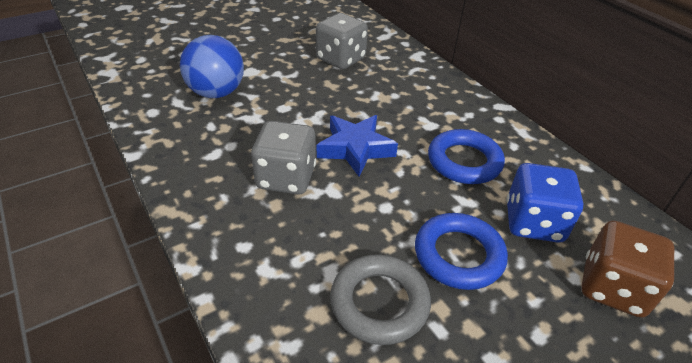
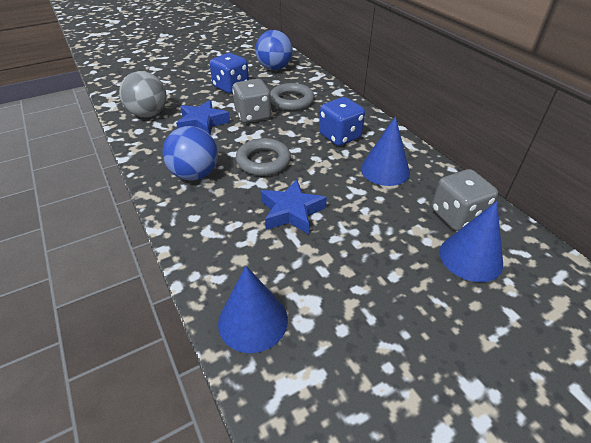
blue ball: 1 -> 2
blue cone: 0 -> 3
blue dice: 1 -> 2
blue ring: 2 -> 0
blue star: 1 -> 2
brown dice: 1 -> 0
grey ball: 0 -> 1
grey ring: 1 -> 2

